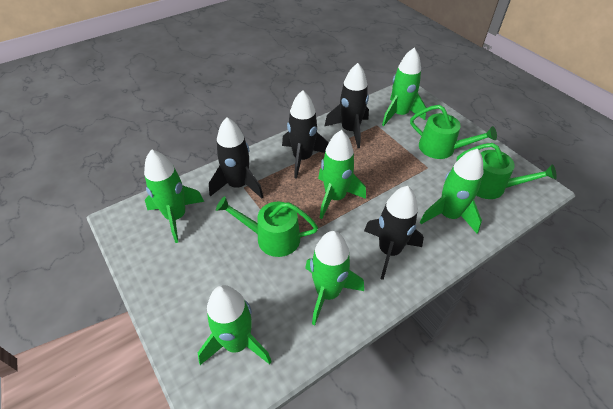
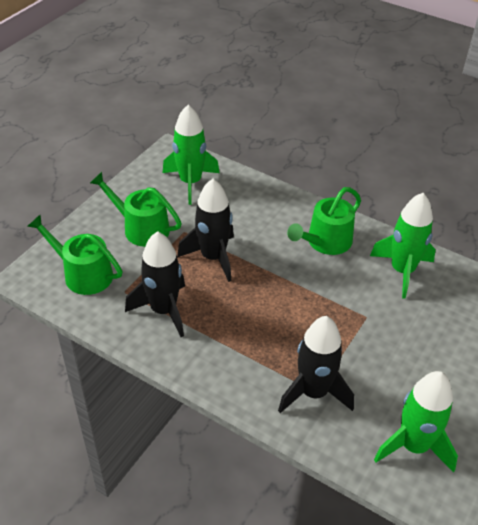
black rocket: 4 -> 3
green rocket: 6 -> 3

